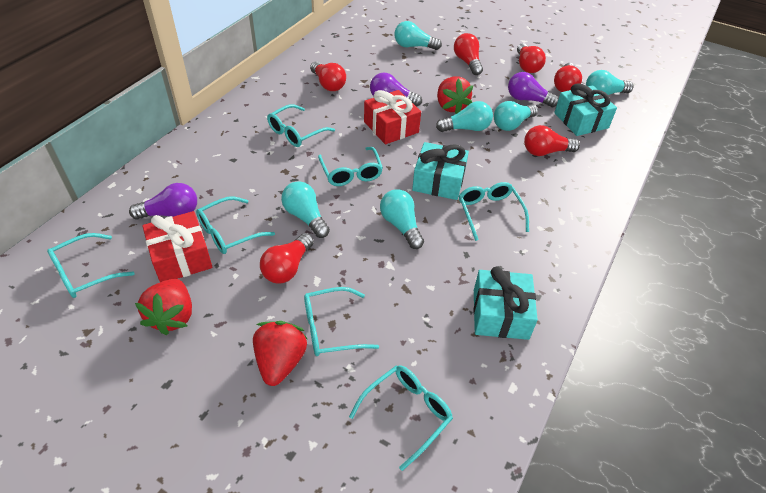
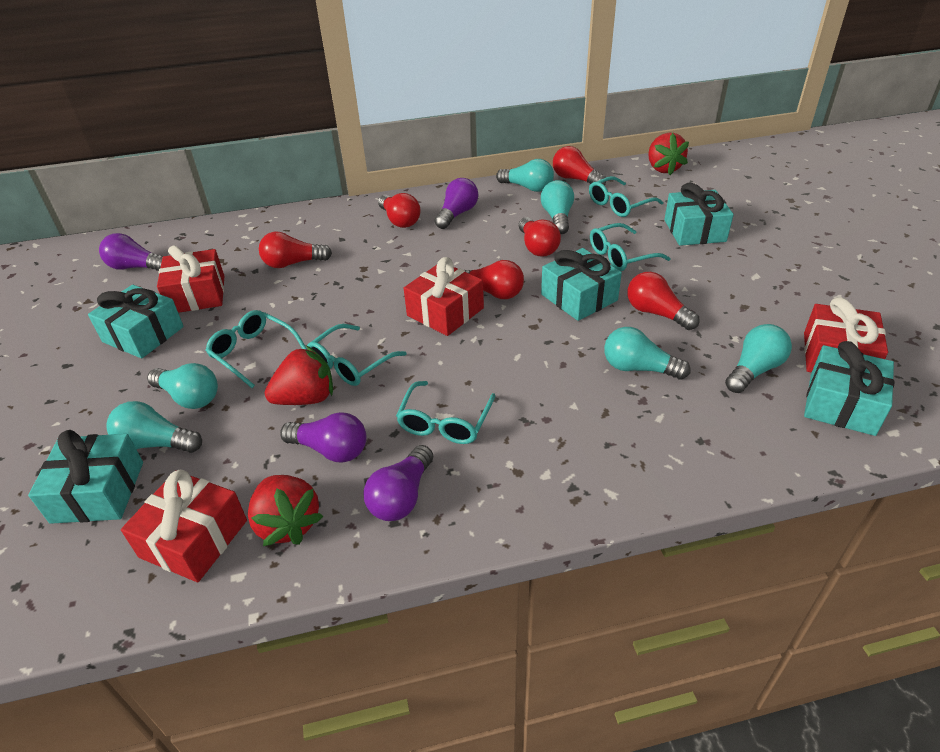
purple light bulb: 3 -> 4
red gift: 2 -> 4
turquoise gift: 3 -> 5
turquoise glasses: 7 -> 5

